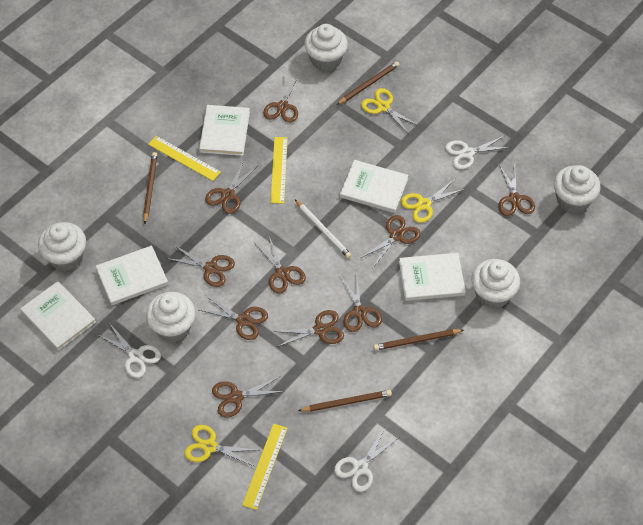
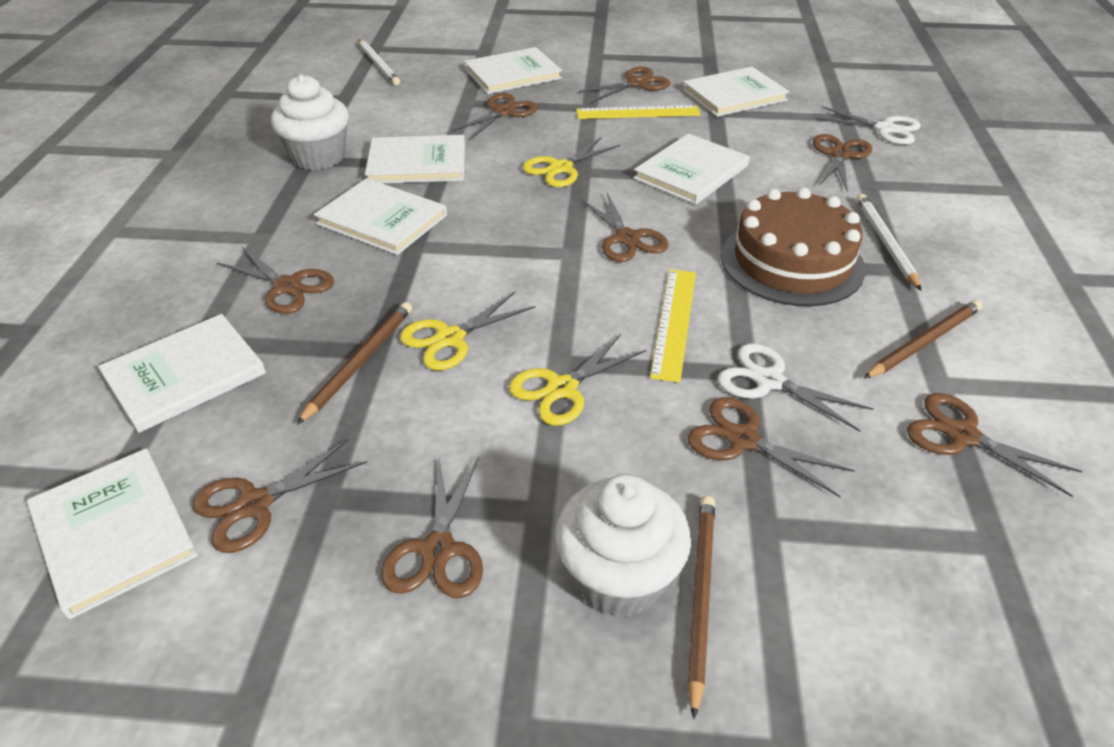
brown cake: 0 -> 1
brown pencil: 4 -> 3
brown scissors: 10 -> 9
white book: 5 -> 7
white cupcake: 5 -> 2
white pencil: 1 -> 2
white scissors: 3 -> 2
yellow ruler: 3 -> 2

